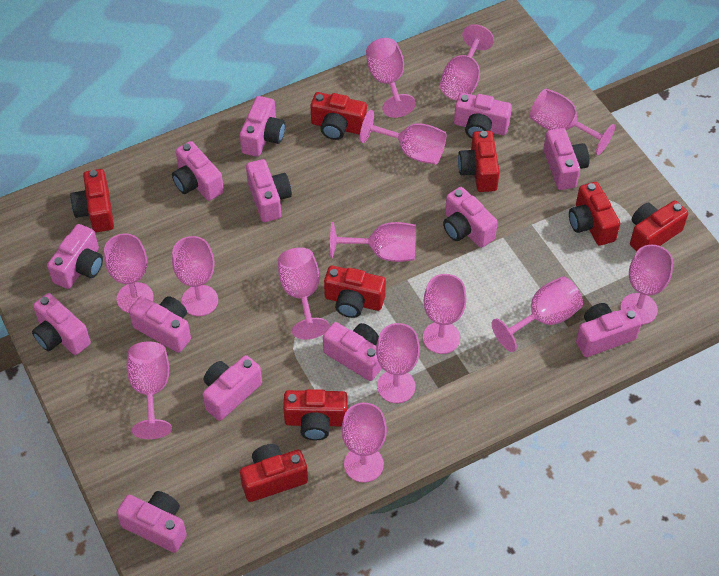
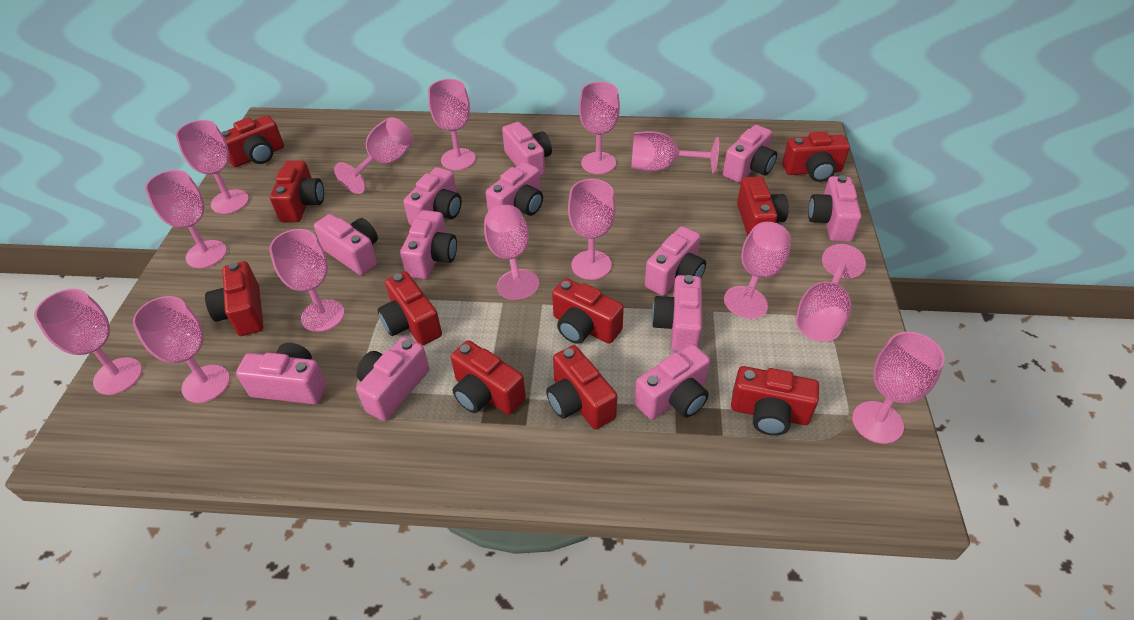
pink camera: 13 -> 12
red camera: 8 -> 10

